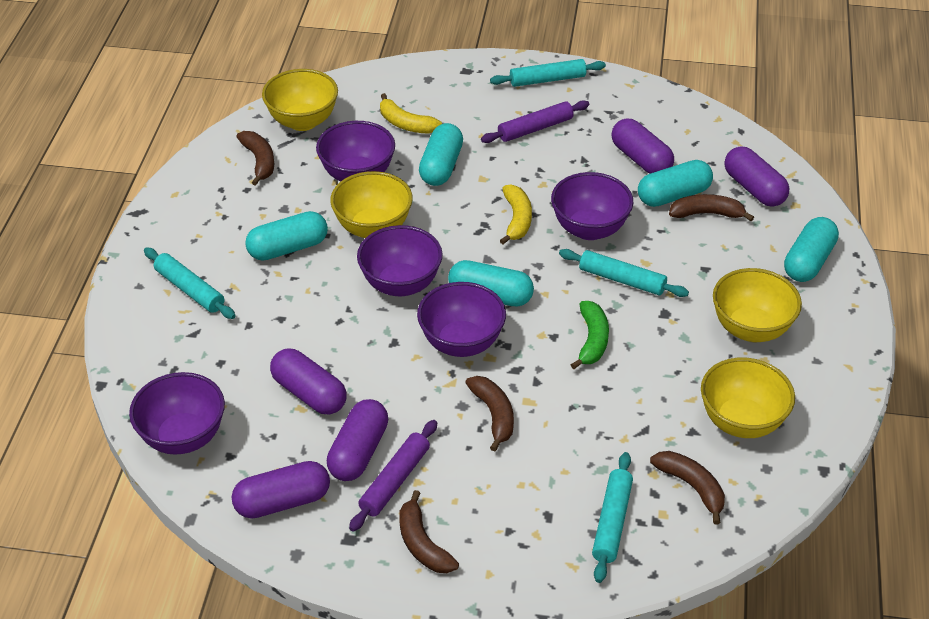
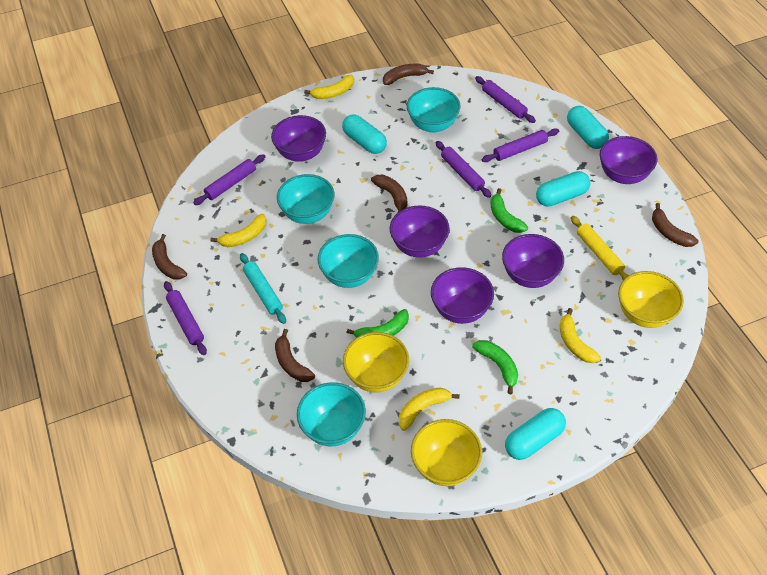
green banana: 1 -> 3
purple capsule: 5 -> 0
purple rolling pin: 2 -> 5
turquoise bowl: 0 -> 4
turquoise capsule: 5 -> 4
turquoise rolling pin: 4 -> 1
yellow banana: 2 -> 4
yellow bowl: 4 -> 3
yellow rolling pin: 0 -> 1

